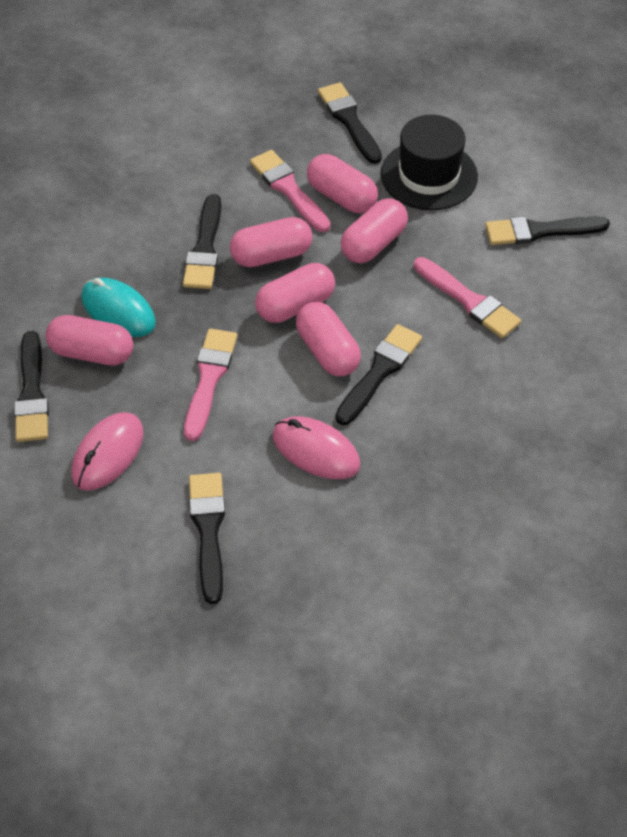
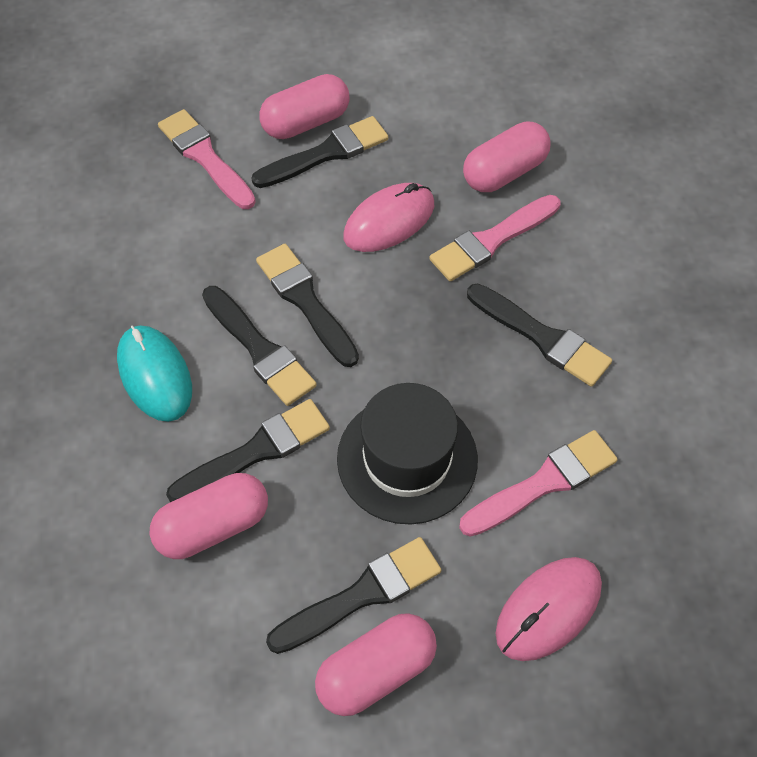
pink capsule: 6 -> 4

